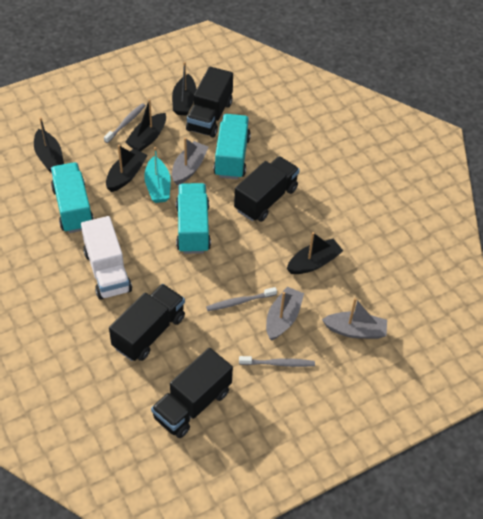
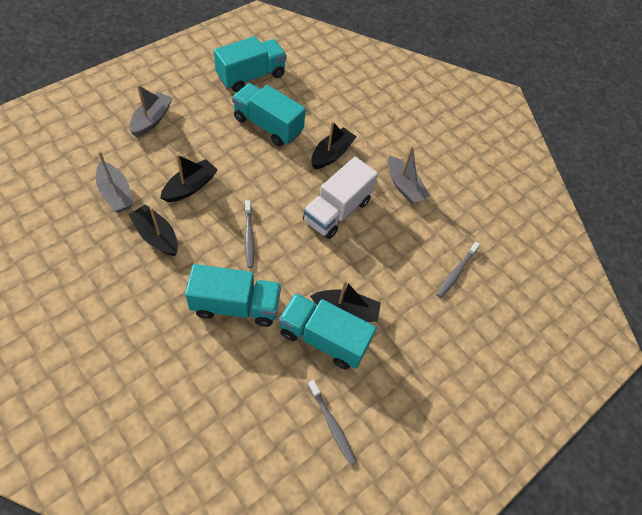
black boat: 5 -> 4
black truck: 4 -> 0
turquoise boat: 1 -> 0
turquoise truck: 3 -> 4

